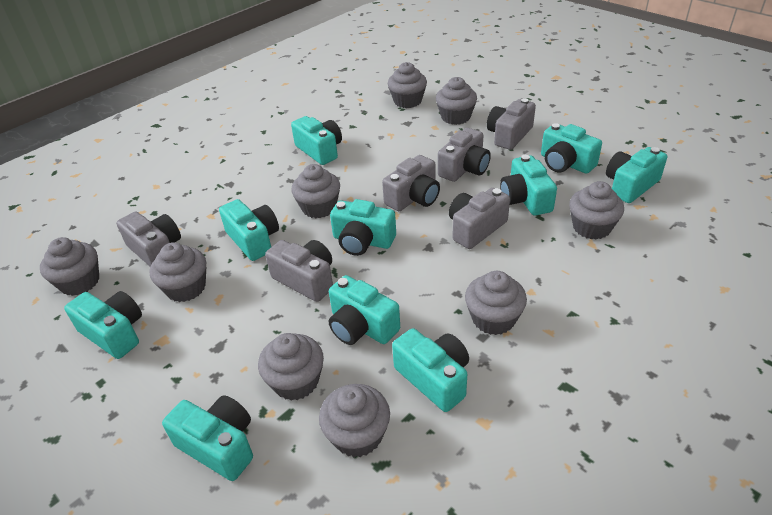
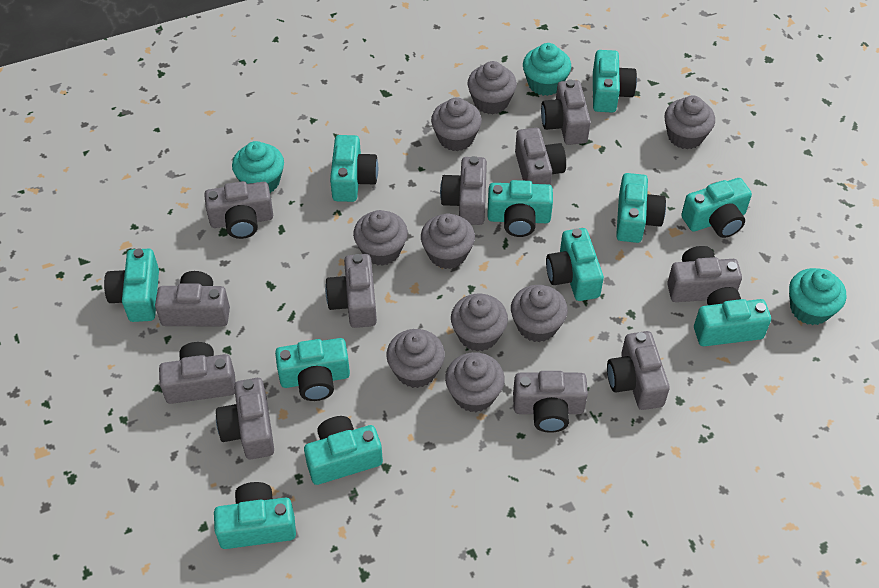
grey camera: 6 -> 11
turquoise camera: 10 -> 11
turquoise cupcake: 0 -> 3

